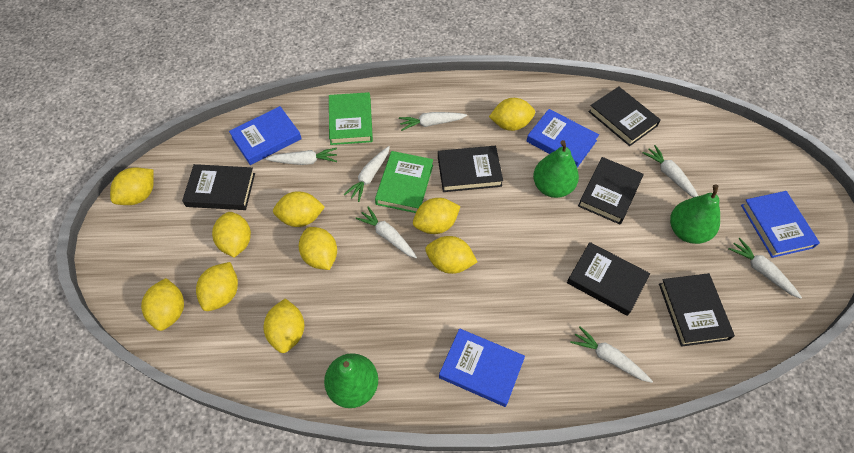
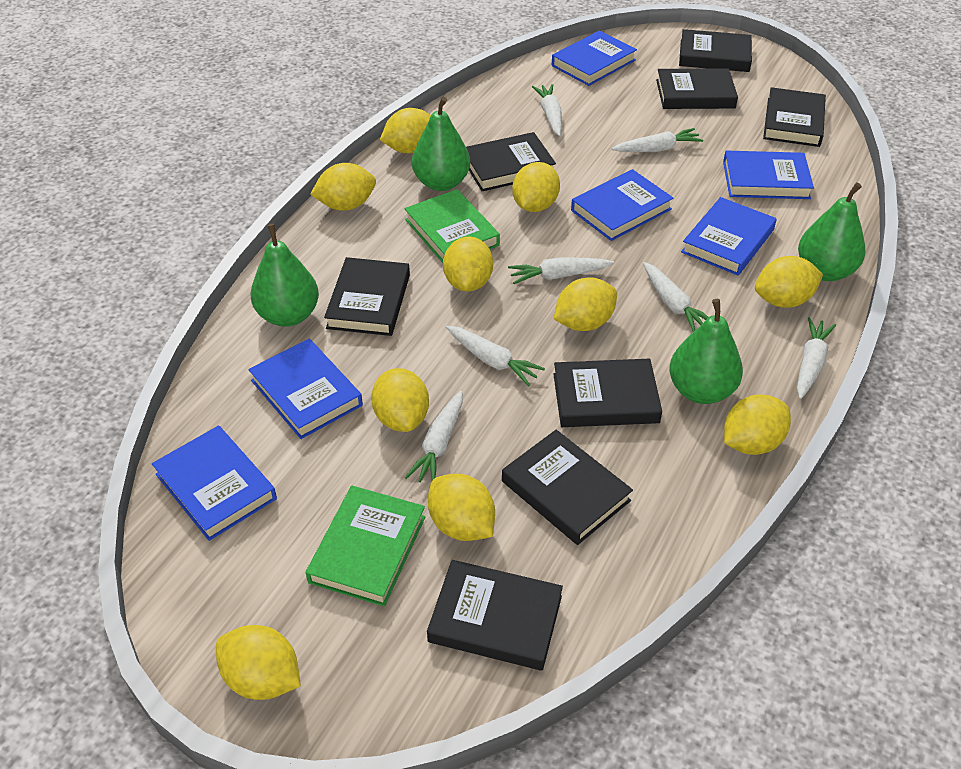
black book: 6 -> 8
blue book: 4 -> 6
green pear: 3 -> 4

